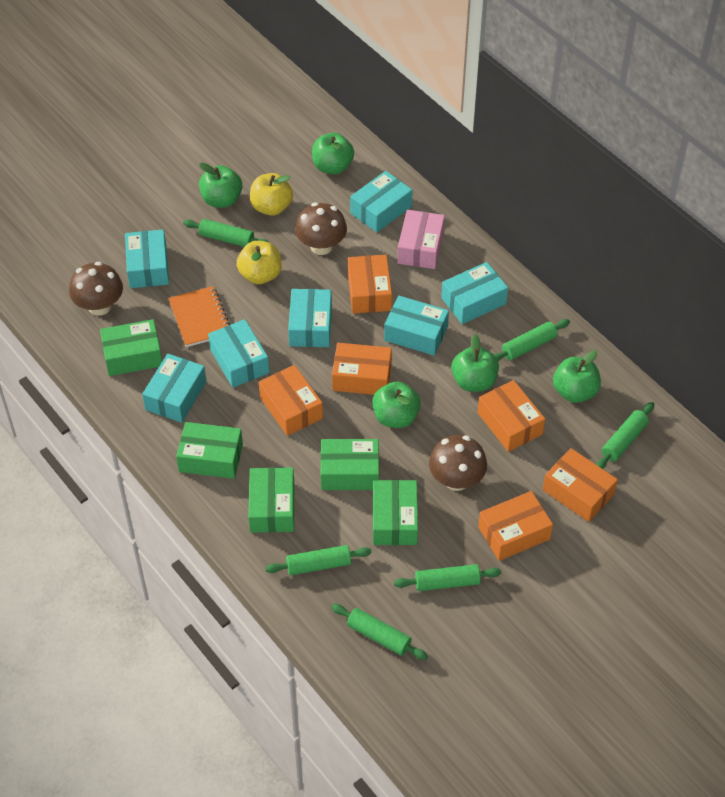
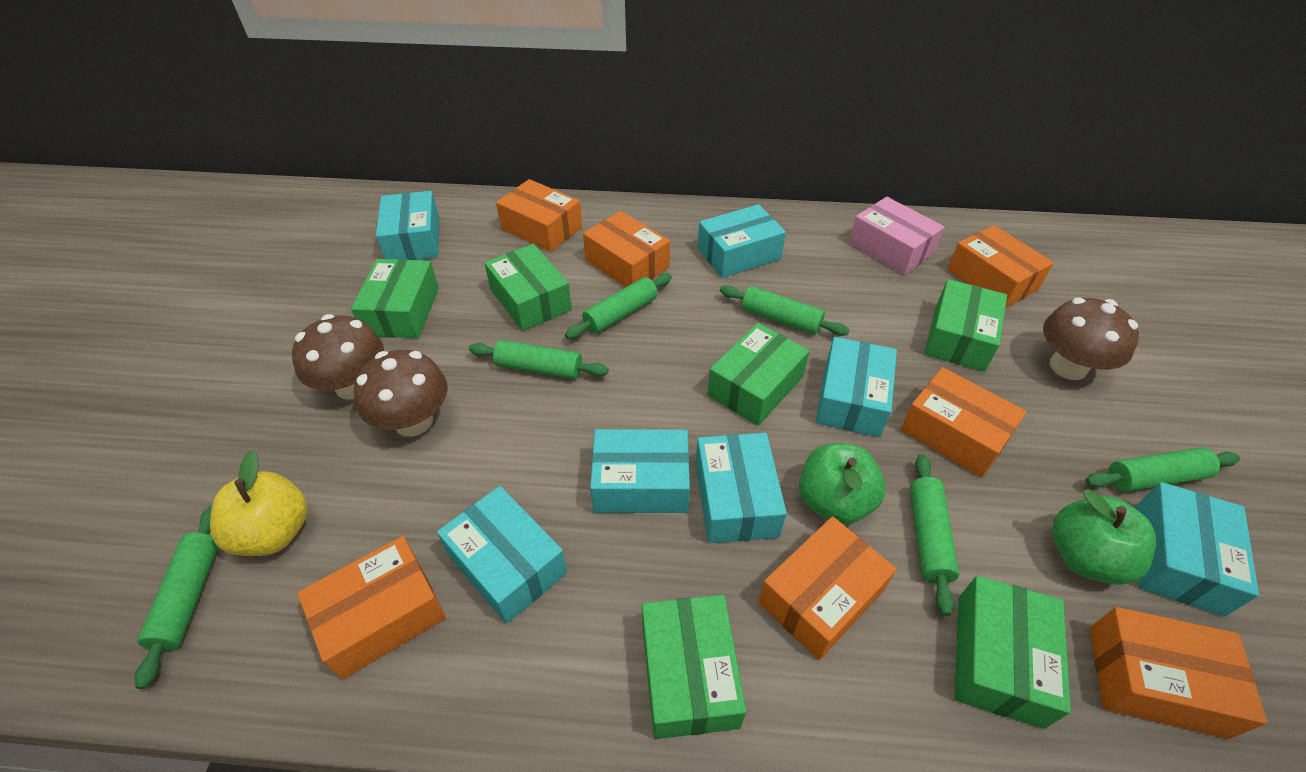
green apple: 5 -> 2
green box: 5 -> 6
orange box: 6 -> 7
orange notebook: 1 -> 0
yellow apple: 2 -> 1

